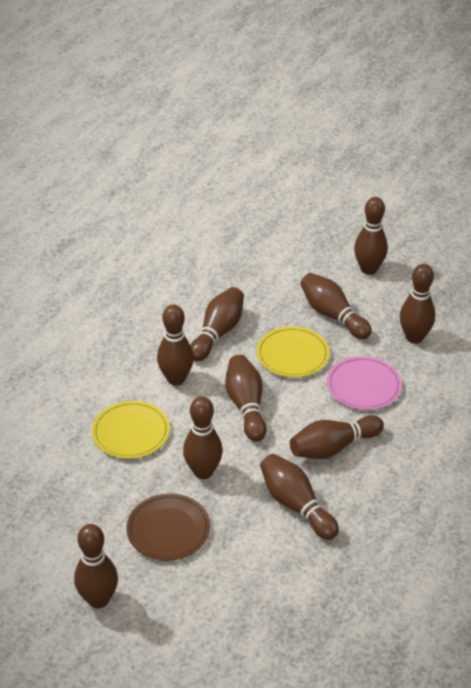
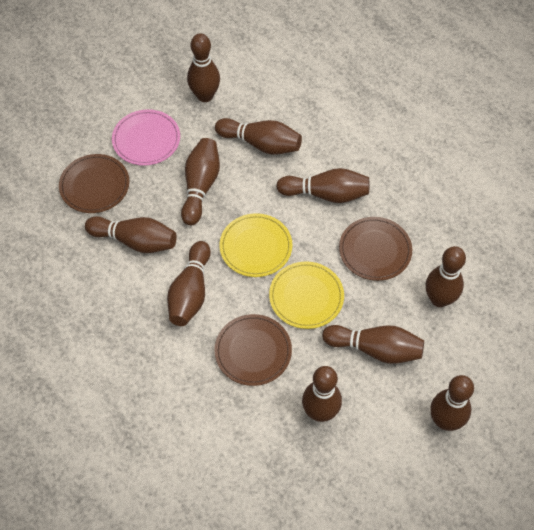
brown plate: 1 -> 3

